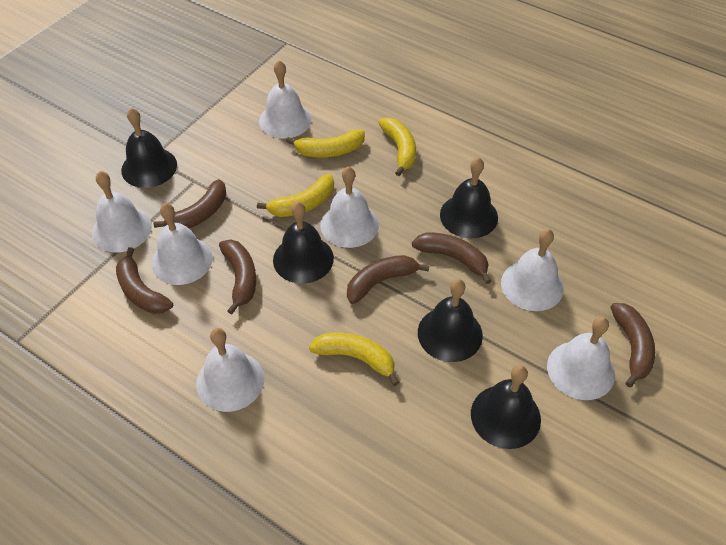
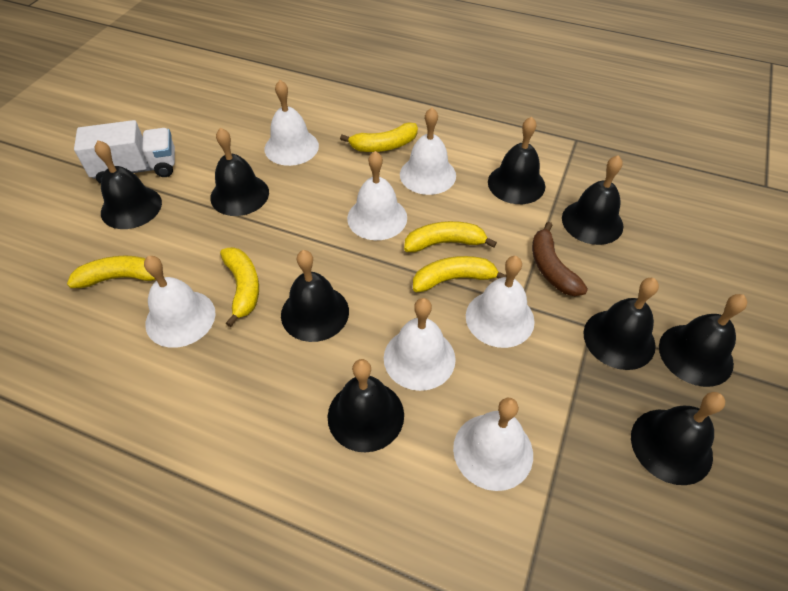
black bell: 5 -> 9
brown banana: 6 -> 1
white truck: 0 -> 1
yellow banana: 4 -> 5

